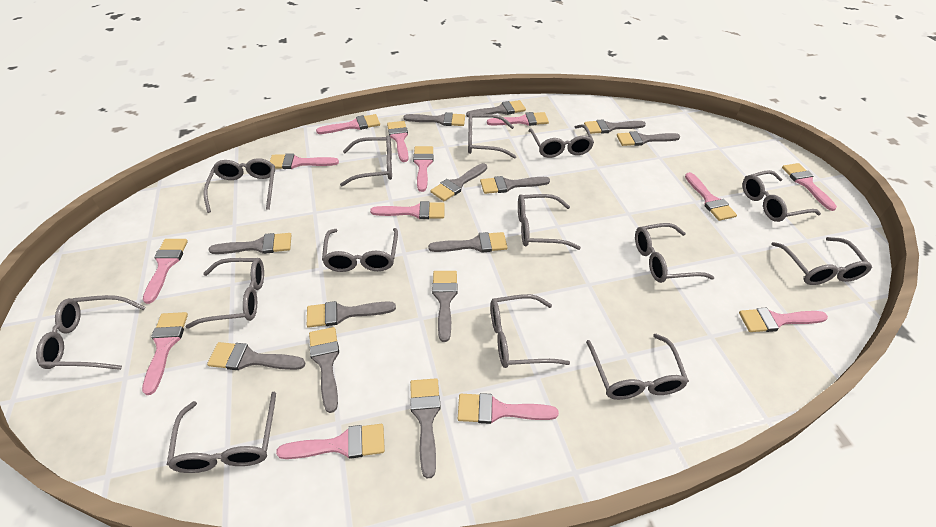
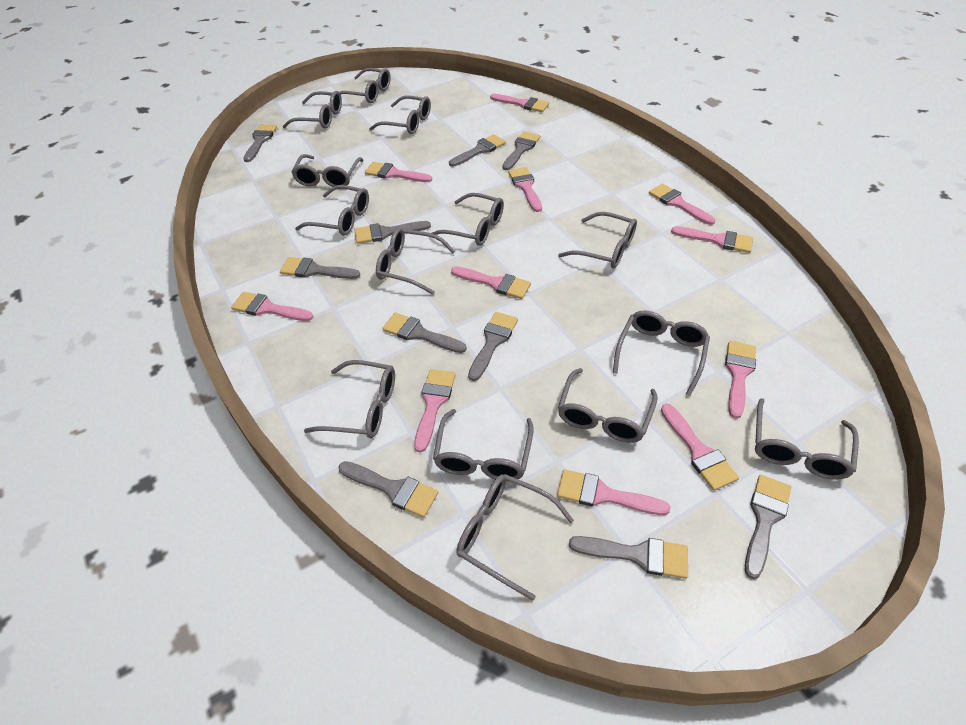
grey brush: 13 -> 10
pink brush: 13 -> 11

